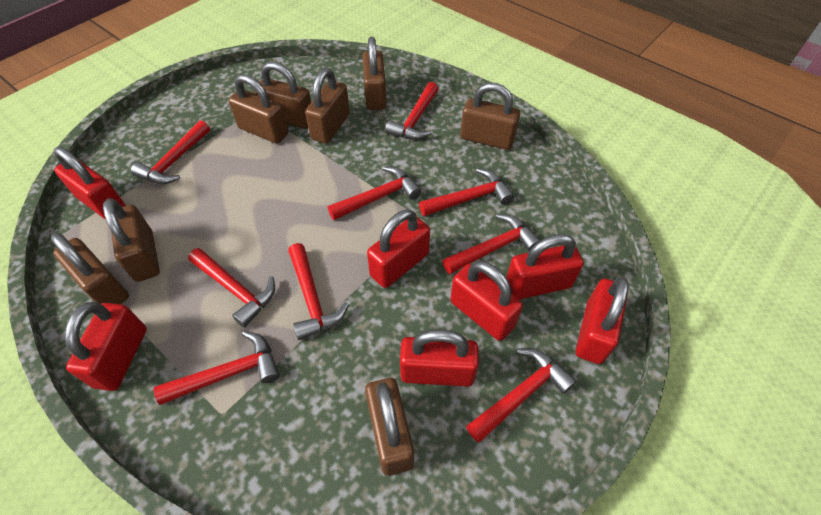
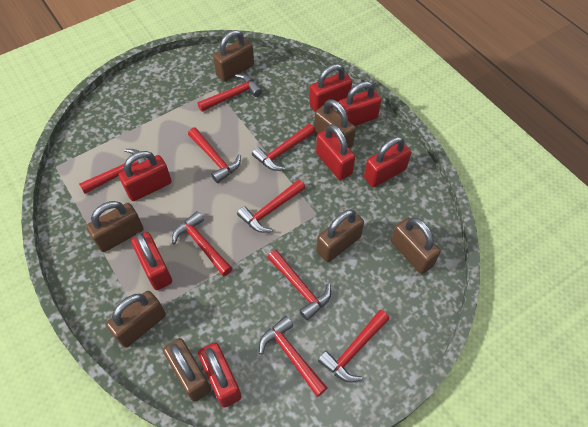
brown padlock: 8 -> 7

